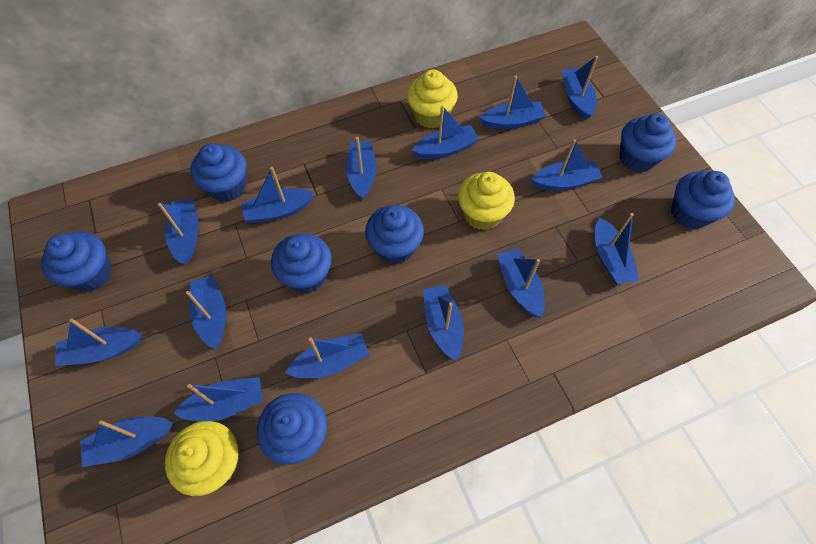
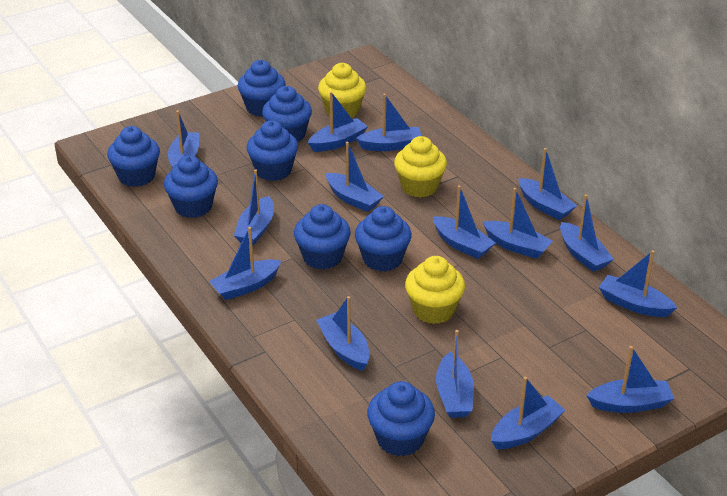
blue cupcake: 7 -> 8

